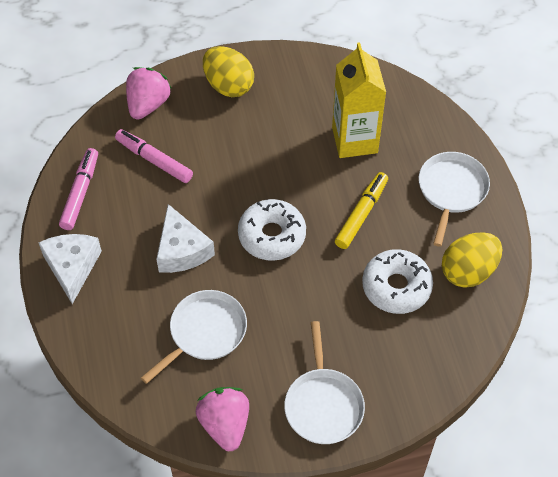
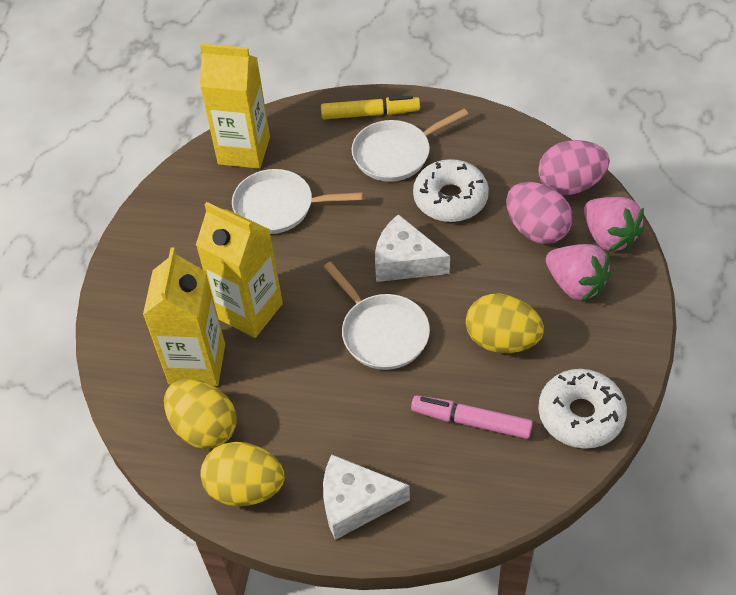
pink egg: 0 -> 2
pink marker: 2 -> 1
yellow carton: 1 -> 3
yellow egg: 2 -> 3

